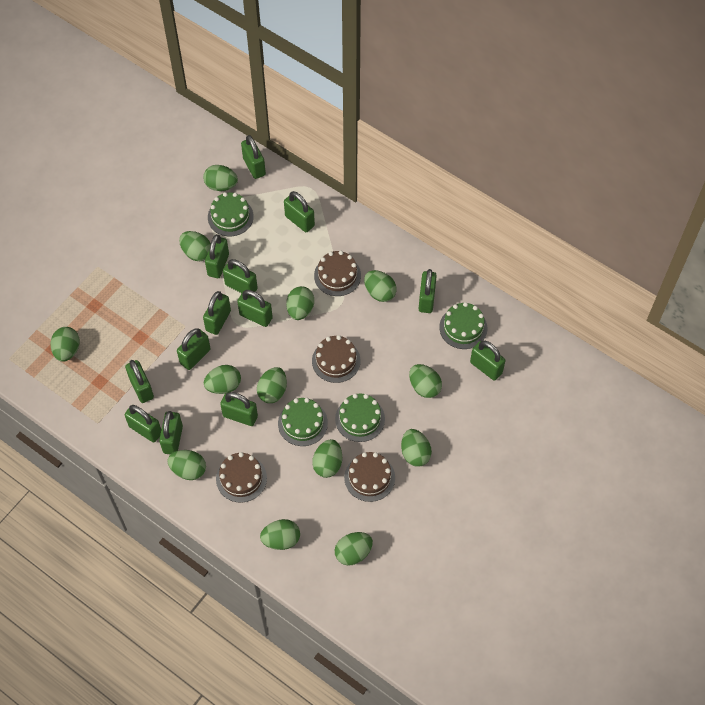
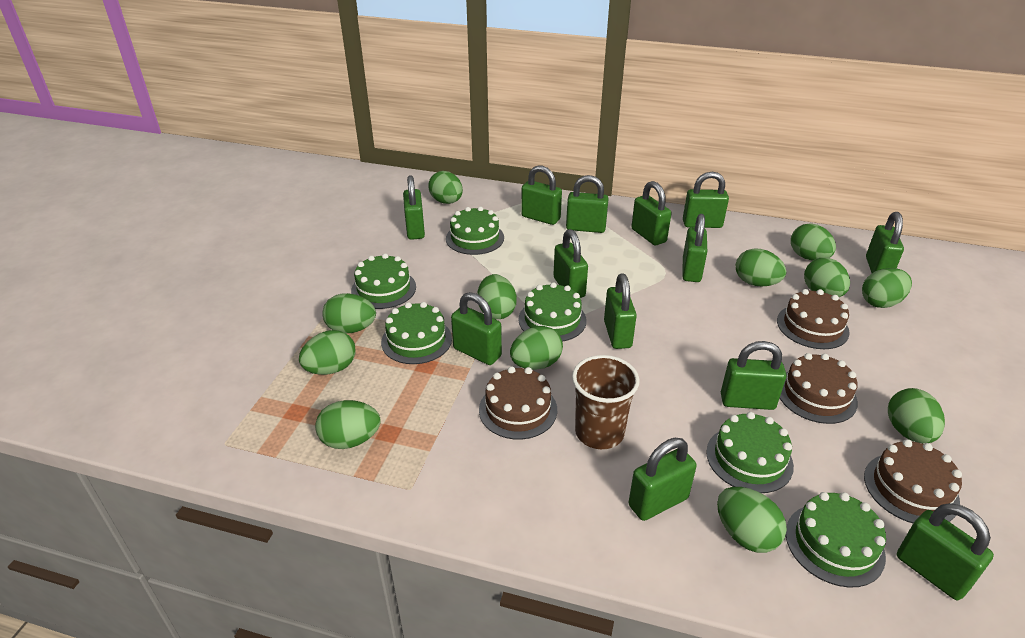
brown cup: 0 -> 1
green cake: 4 -> 6
green egg: 13 -> 12

